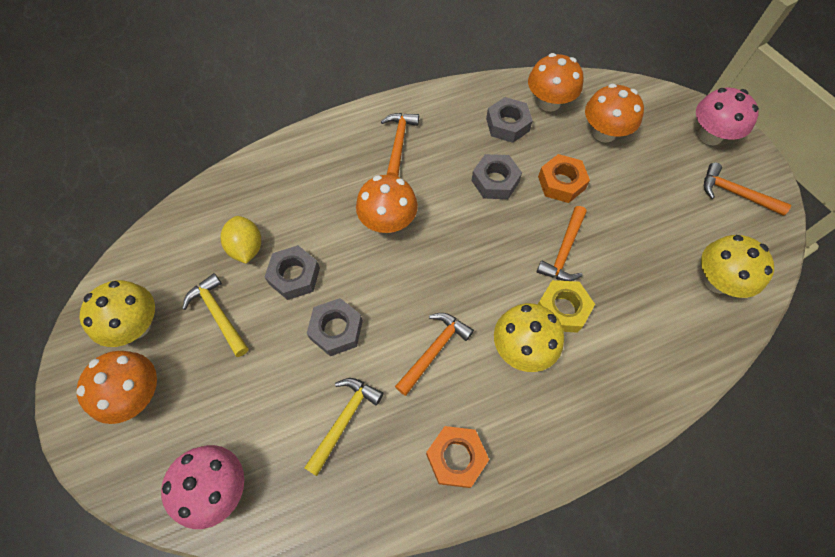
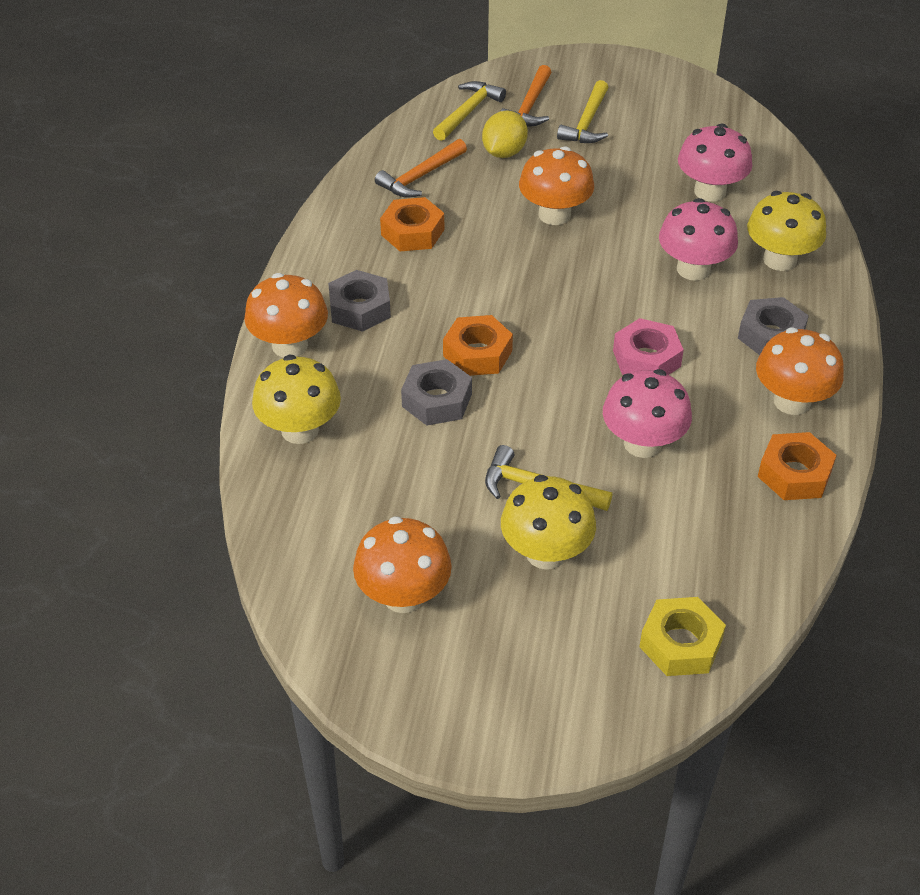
grey nut: 4 -> 3
orange hammer: 4 -> 2
orange nut: 2 -> 3
pink mushroom: 2 -> 3
pink nut: 0 -> 1
yellow hammer: 2 -> 3

